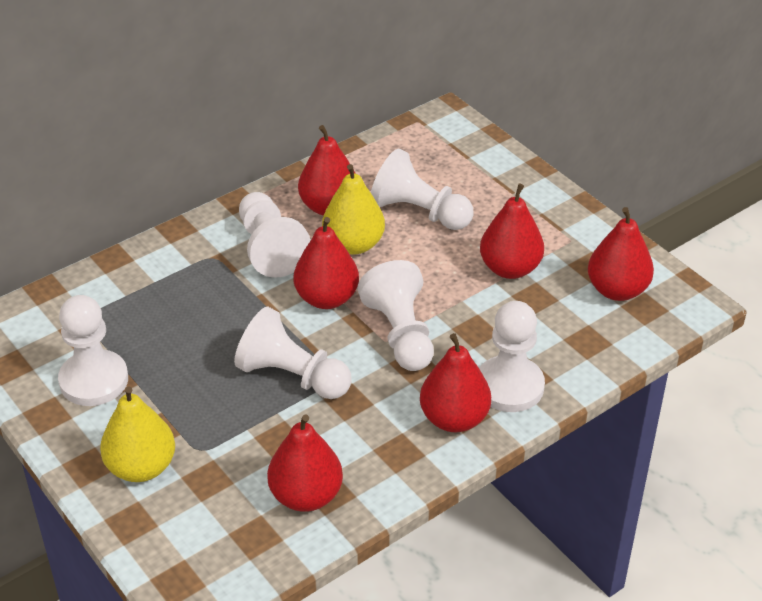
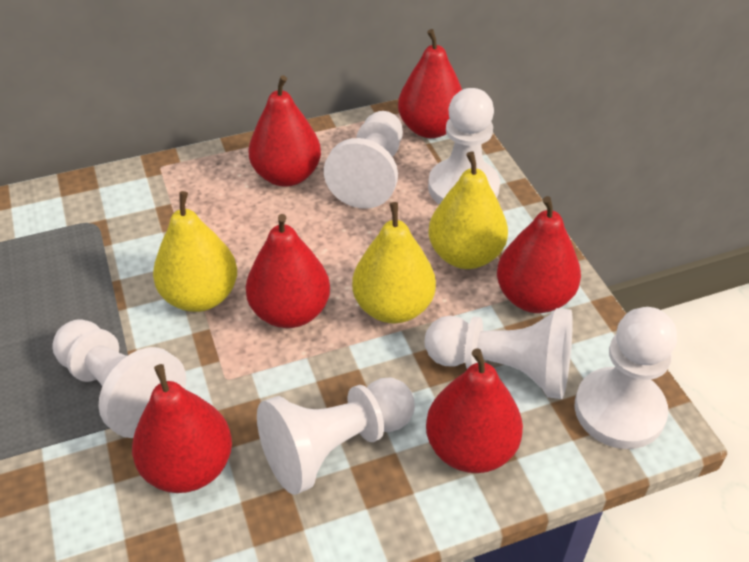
yellow pear: 2 -> 3

